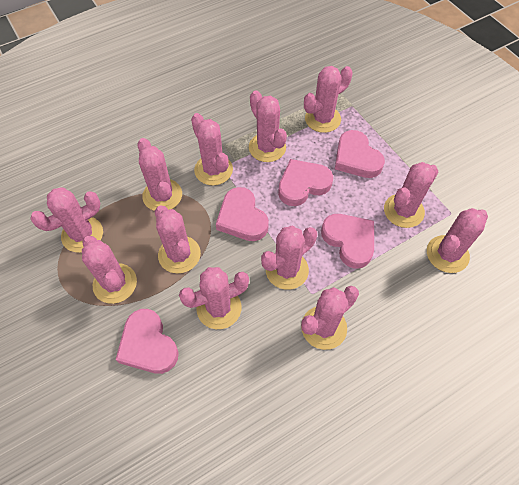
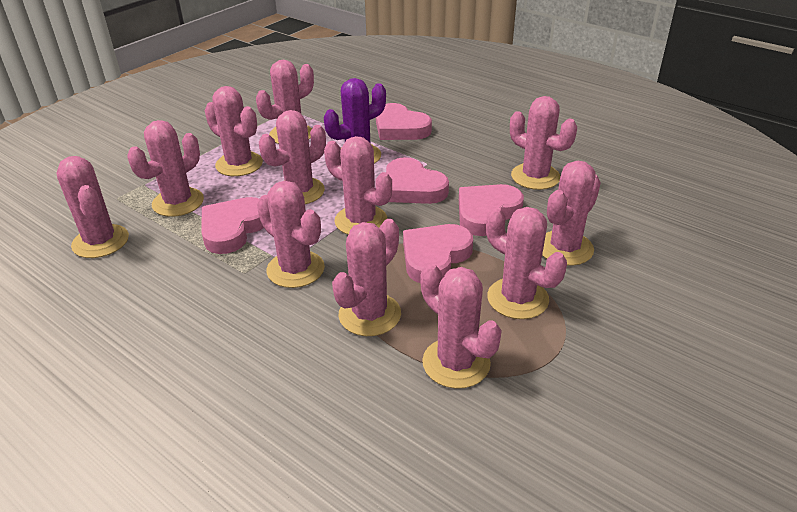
purple cactus: 0 -> 1

